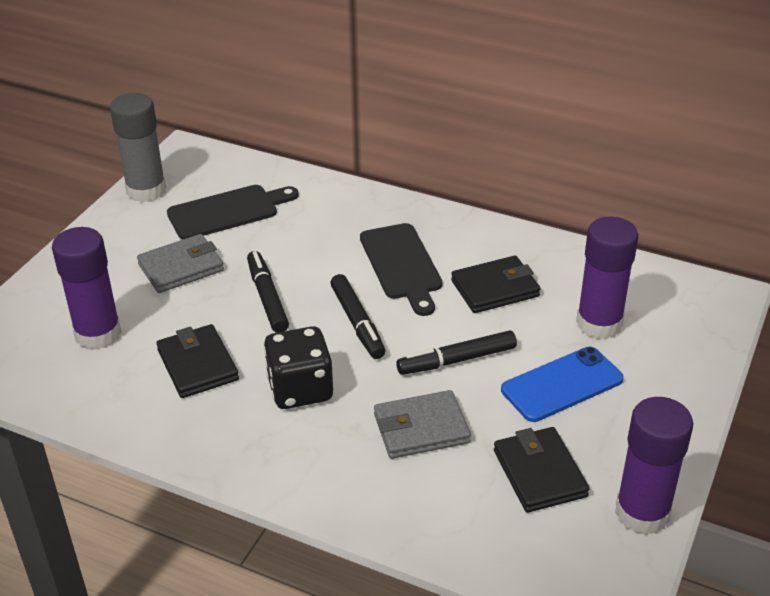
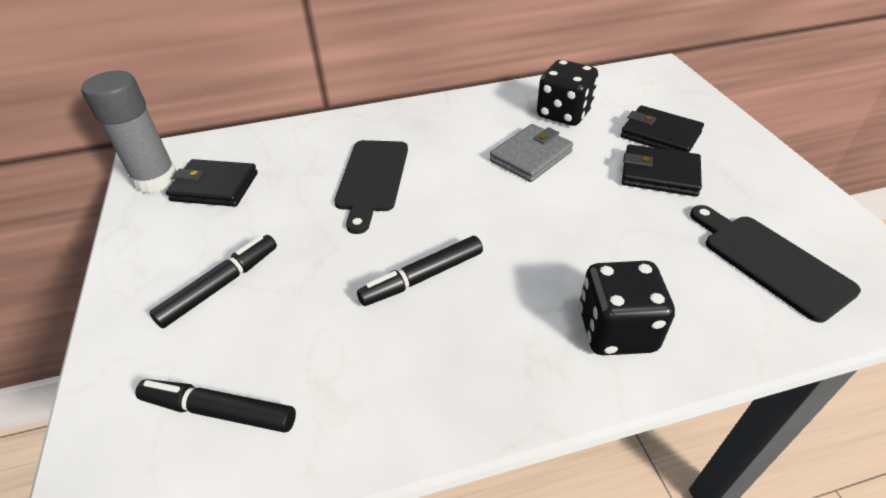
black dice: 1 -> 2
blue phone: 1 -> 0
grey wallet: 2 -> 1
purple glue stick: 3 -> 0

